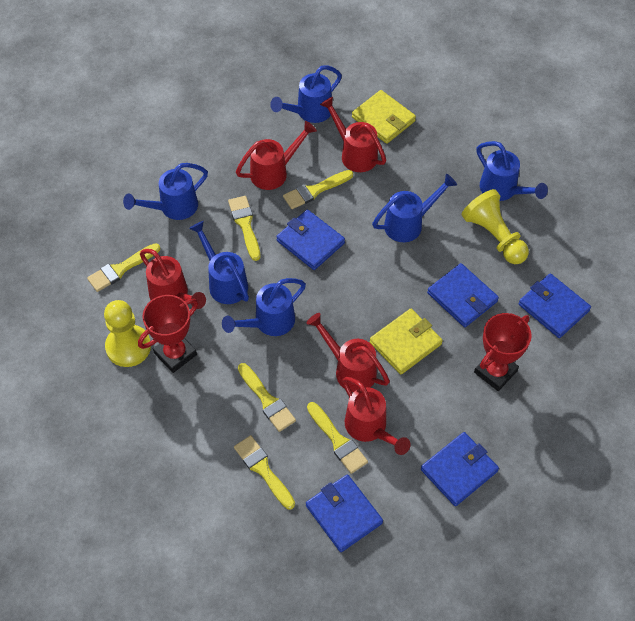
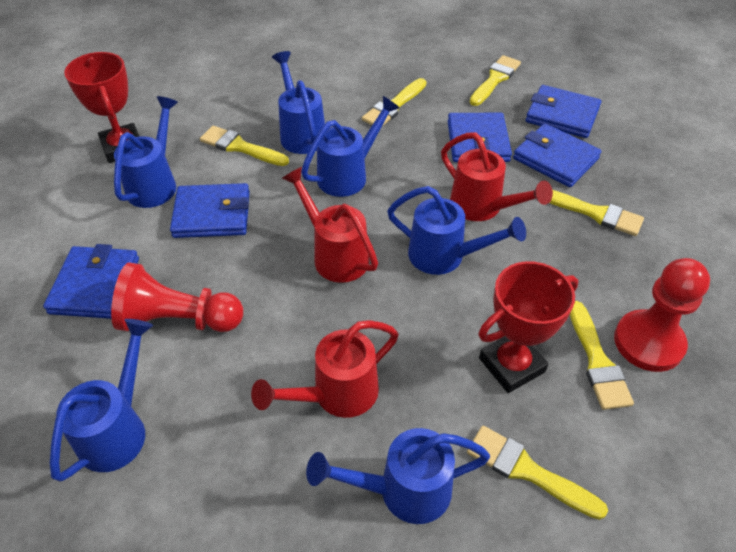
red pawn: 0 -> 2
red watering can: 5 -> 3
yellow pawn: 2 -> 0
yellow wallet: 2 -> 0

